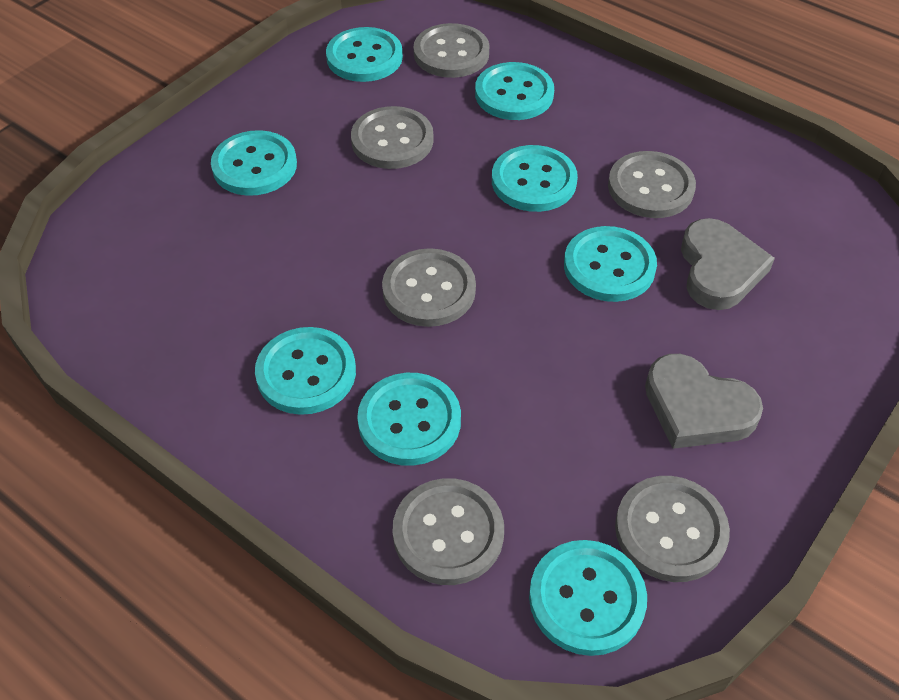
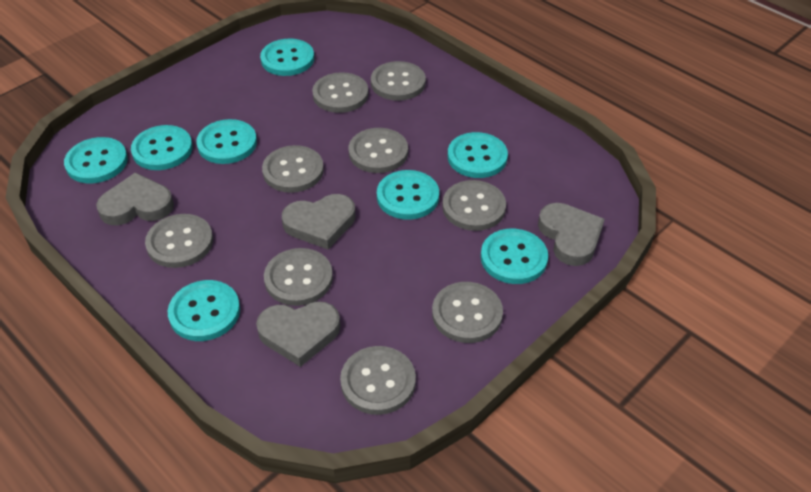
grey button: 6 -> 9
grey heart: 2 -> 4

